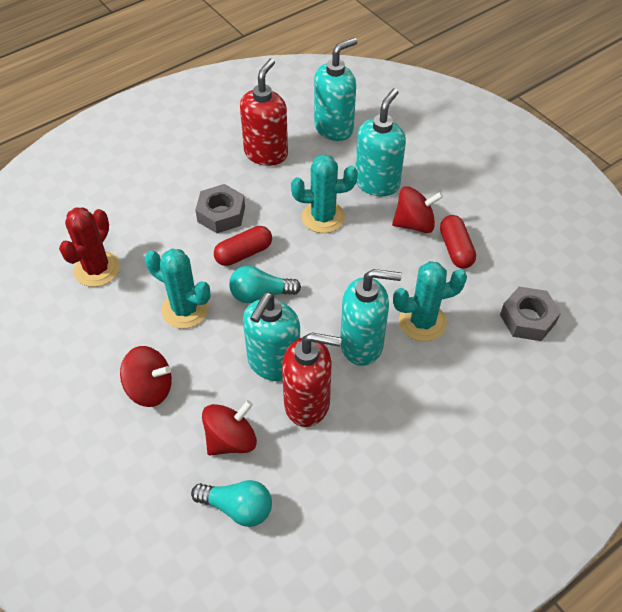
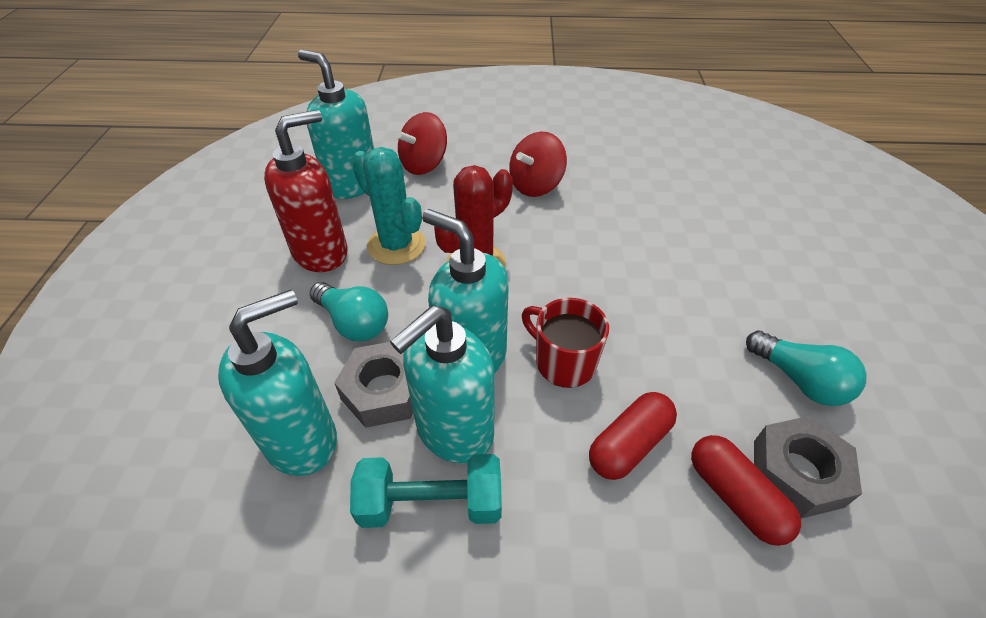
red mug: 0 -> 1
red soap dispenser: 2 -> 1
red spinning top: 3 -> 2
turquoise cactus: 3 -> 1
turquoise dumbbell: 0 -> 1

